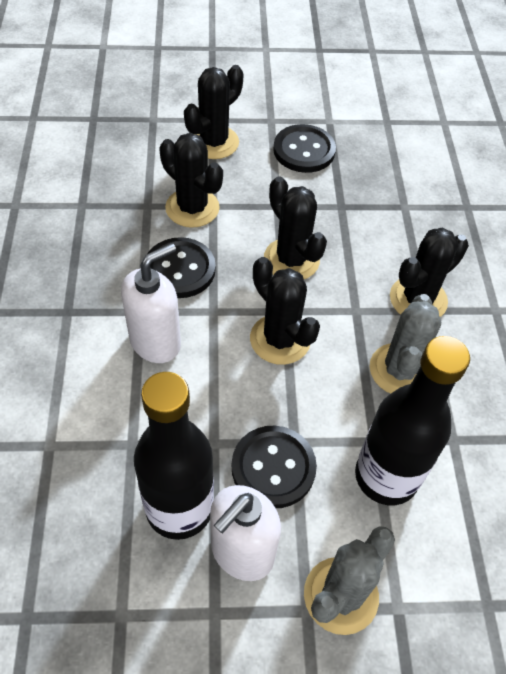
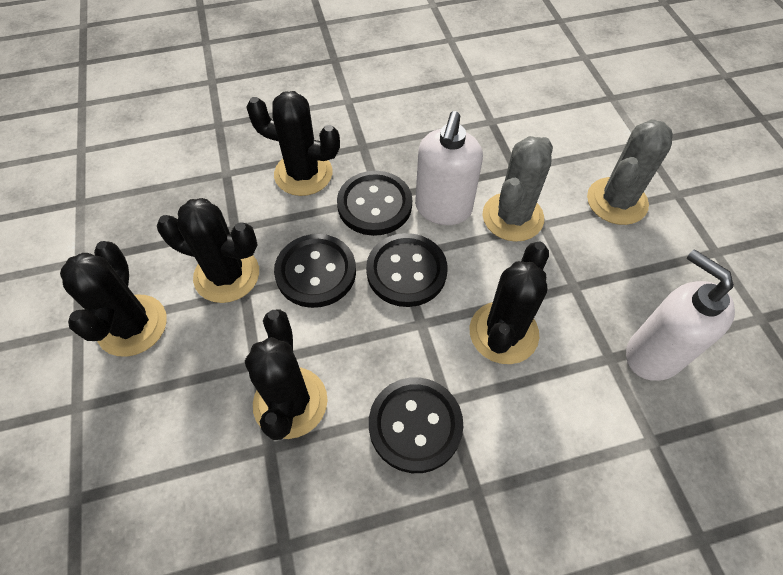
black bottle: 2 -> 0
black button: 3 -> 4

